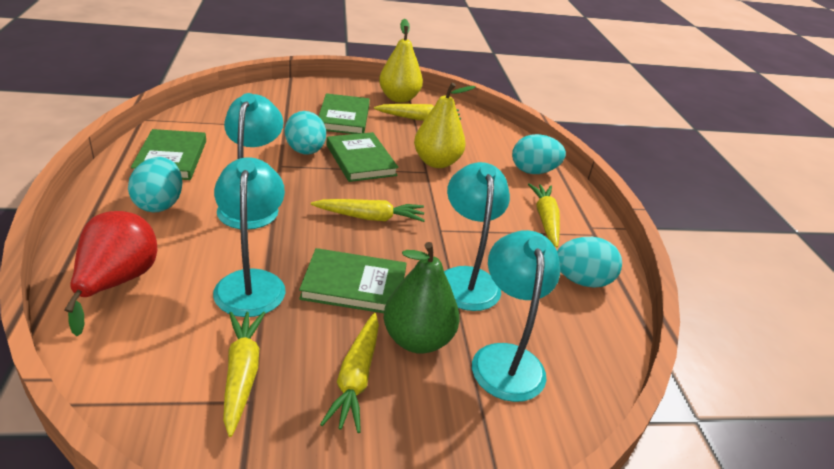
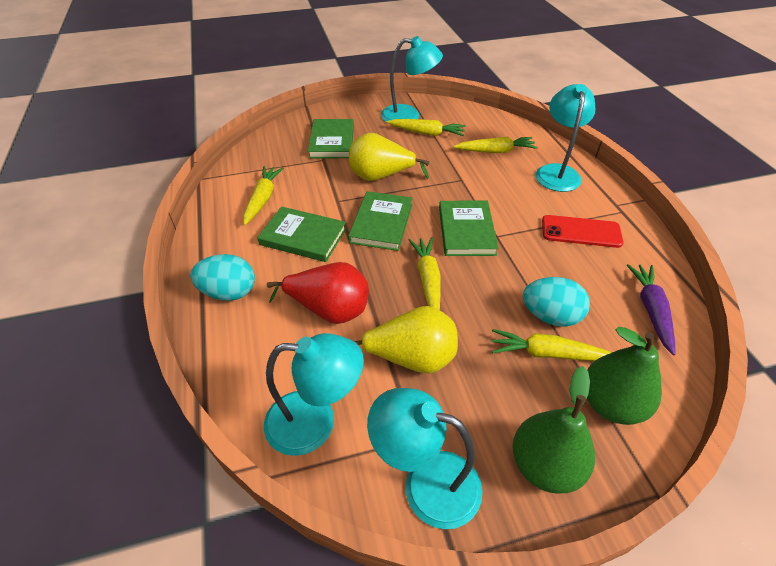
green pear: 1 -> 2
purple carrot: 0 -> 1
red phone: 0 -> 1
turquoise egg: 4 -> 2

